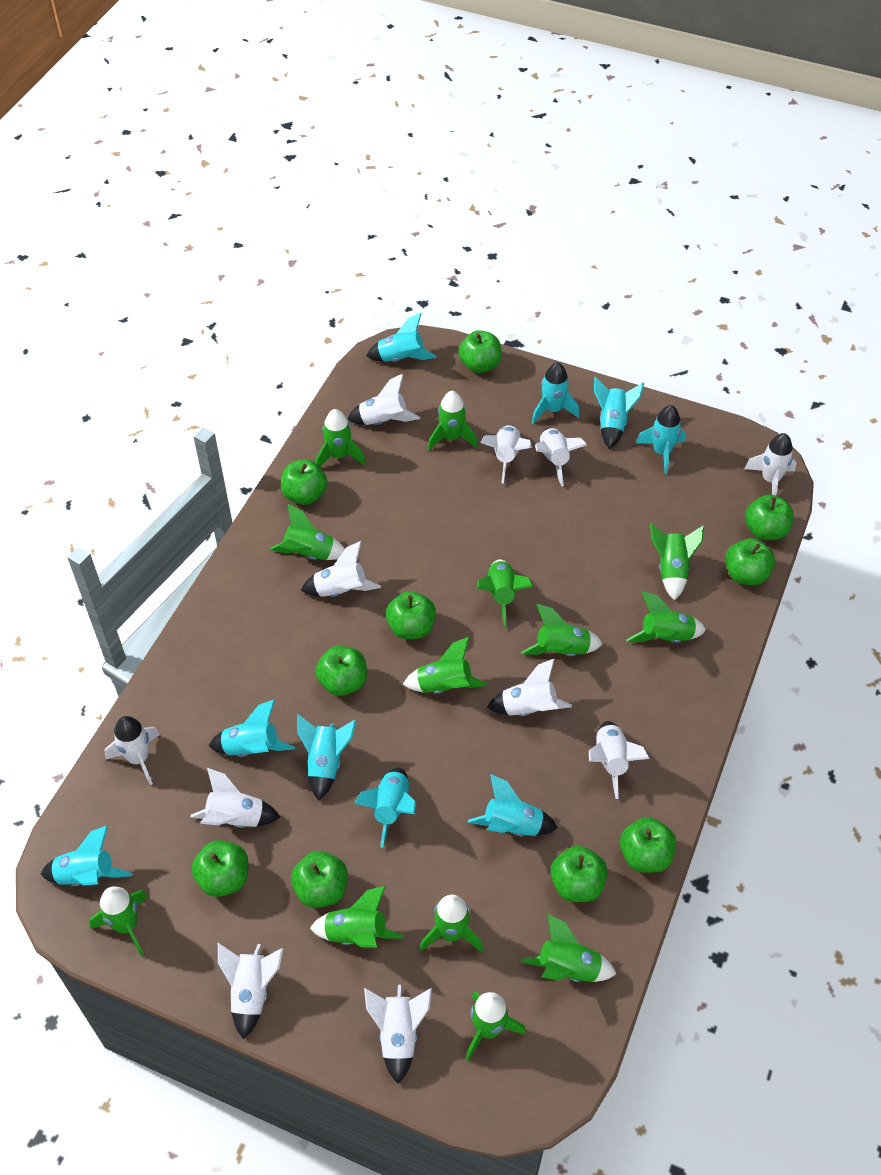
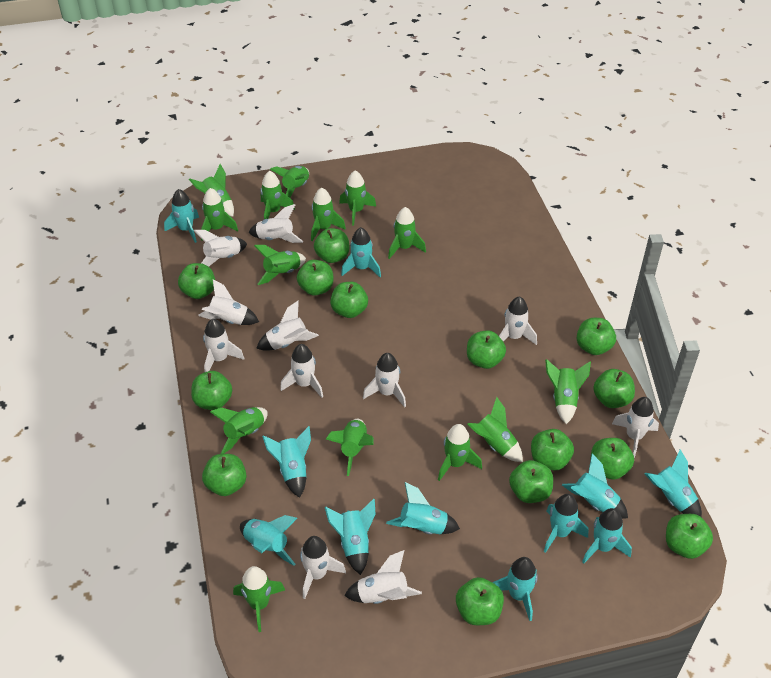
green apple: 10 -> 14
green rocket: 13 -> 14
turquoise rocket: 9 -> 11

